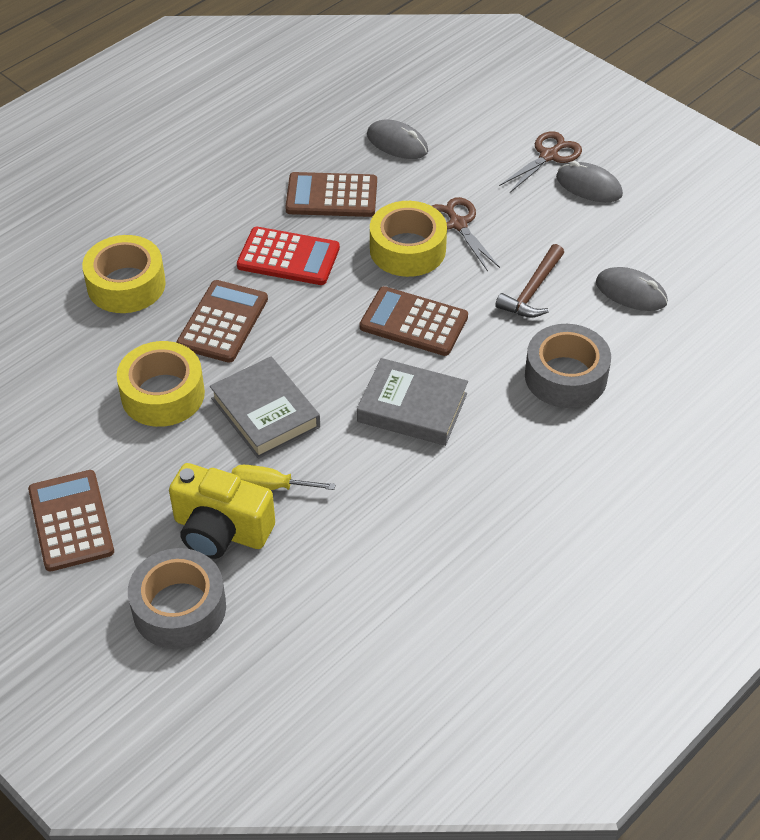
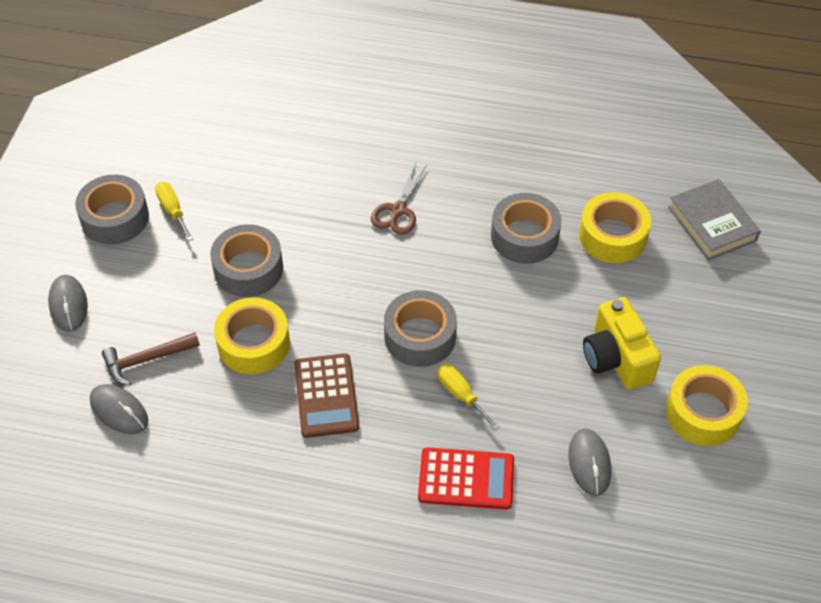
brown calculator: 4 -> 1
brown scissors: 2 -> 1
grey book: 2 -> 1
grey tape: 2 -> 4
yellow screwdriver: 1 -> 2

